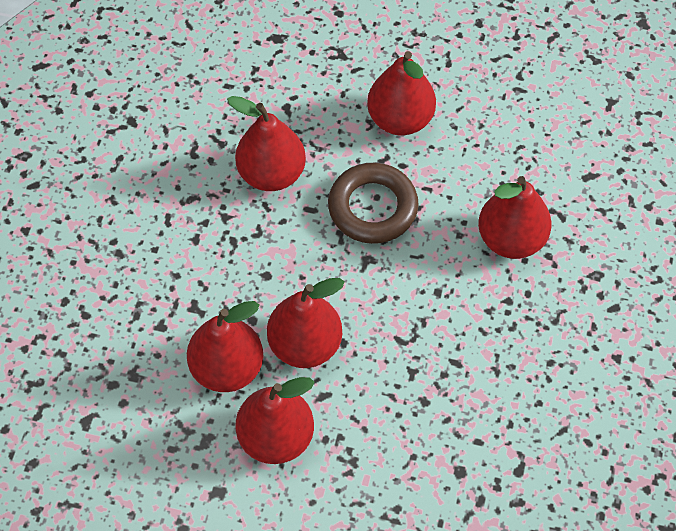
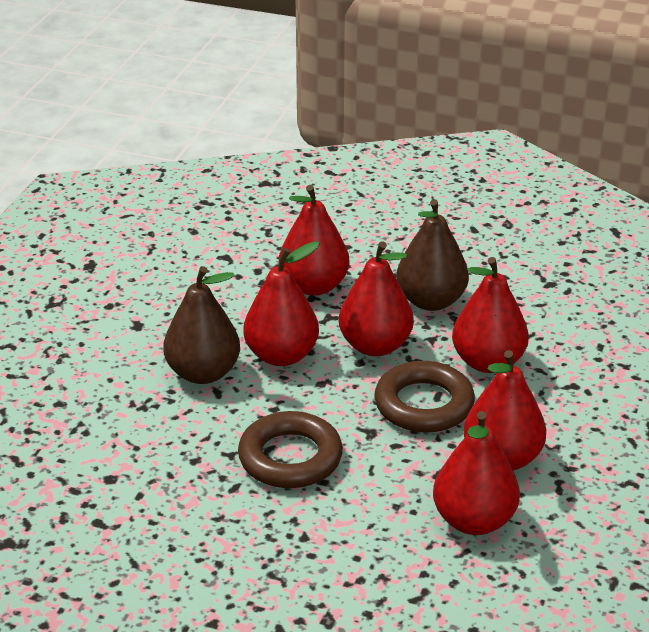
brown pear: 0 -> 2
brown ring: 1 -> 2

